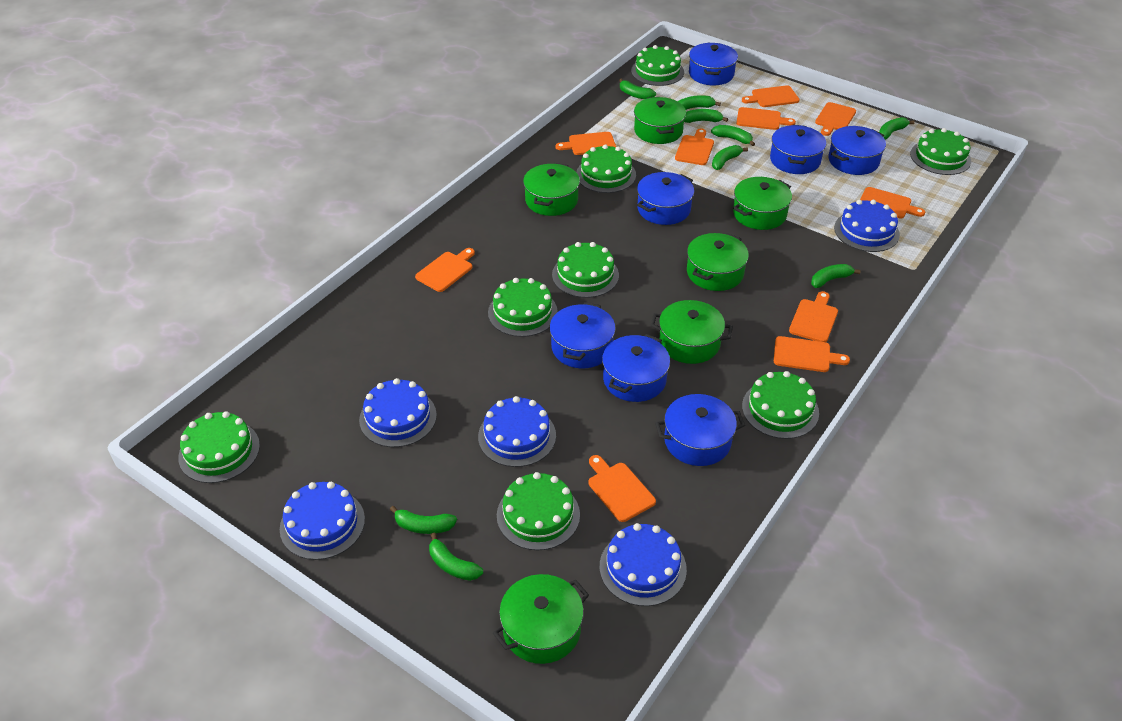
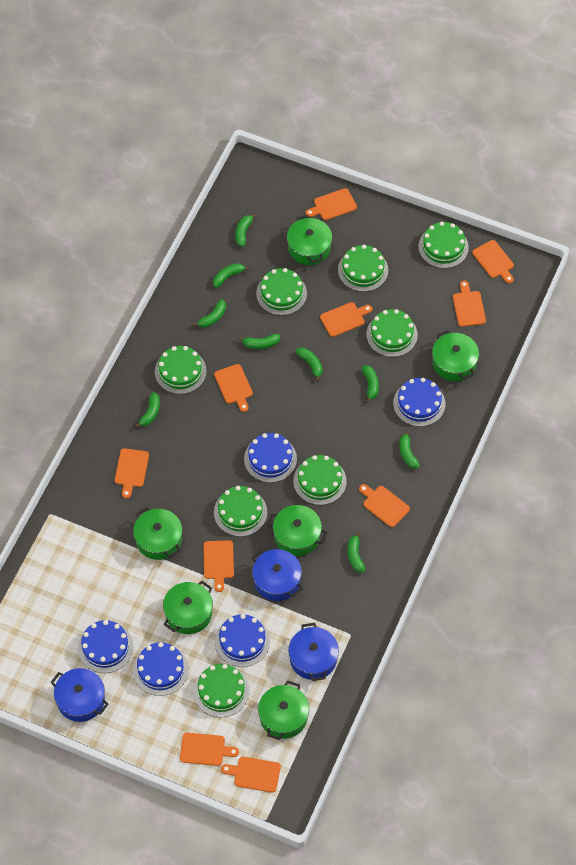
blue pot: 7 -> 3

